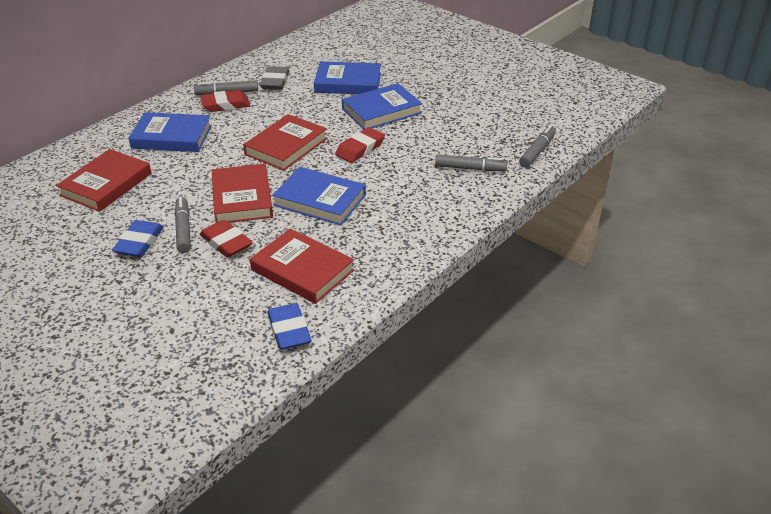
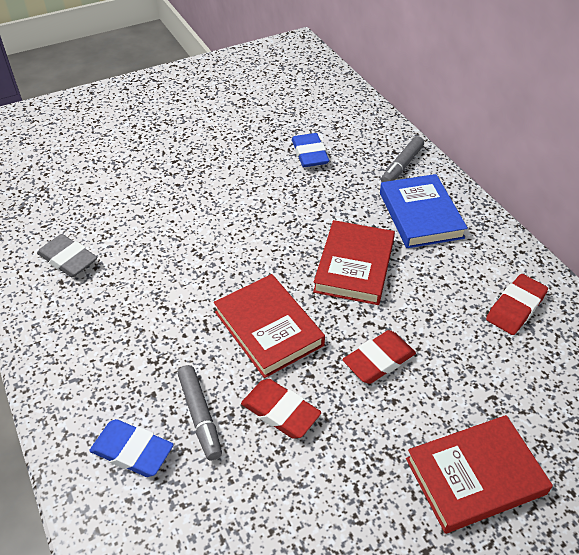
blue book: 4 -> 1
grey marker: 4 -> 2
red book: 4 -> 3

